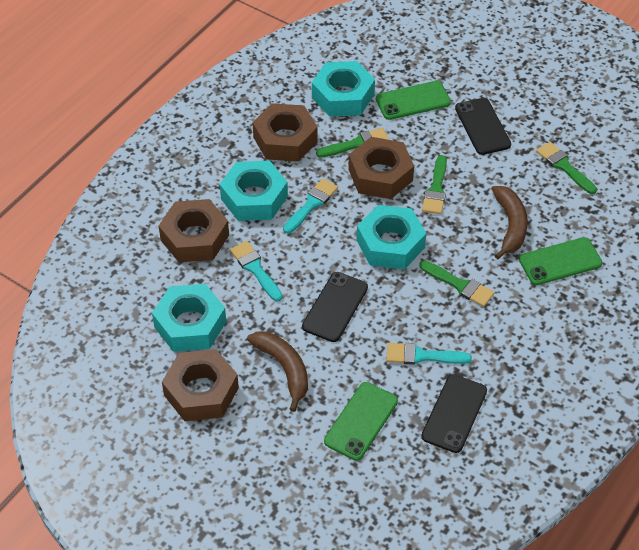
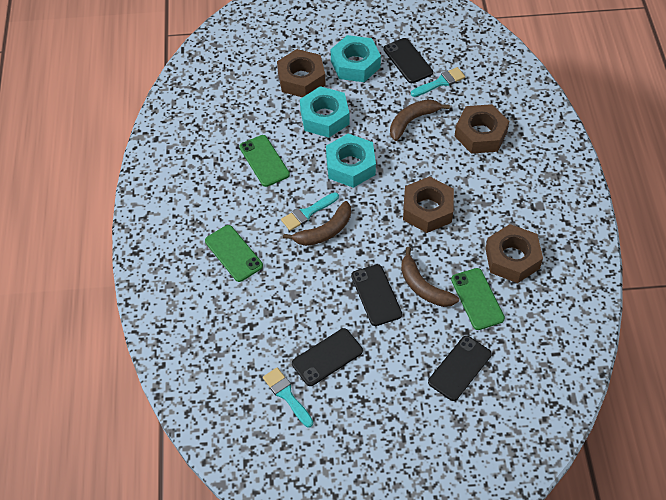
black phone: 3 -> 4
brown banana: 2 -> 3
green brush: 4 -> 0
turquoise nut: 4 -> 3

